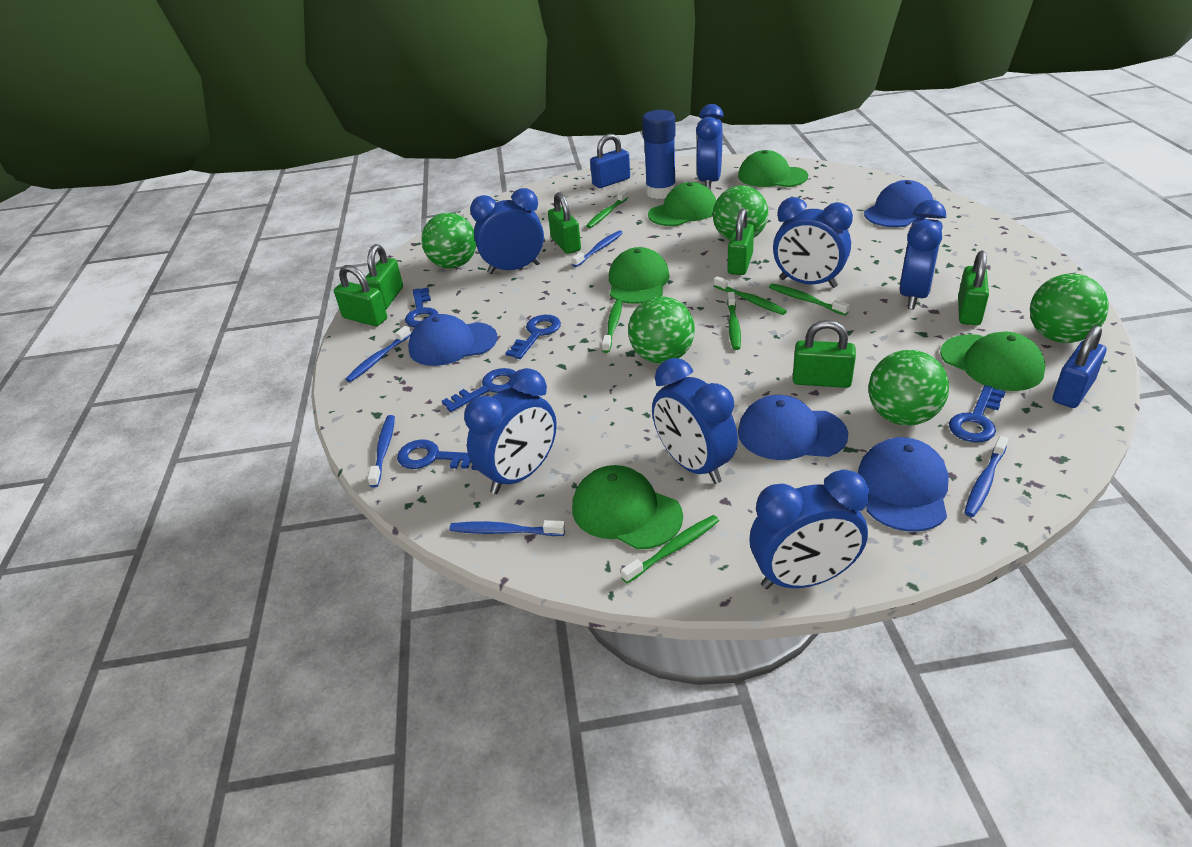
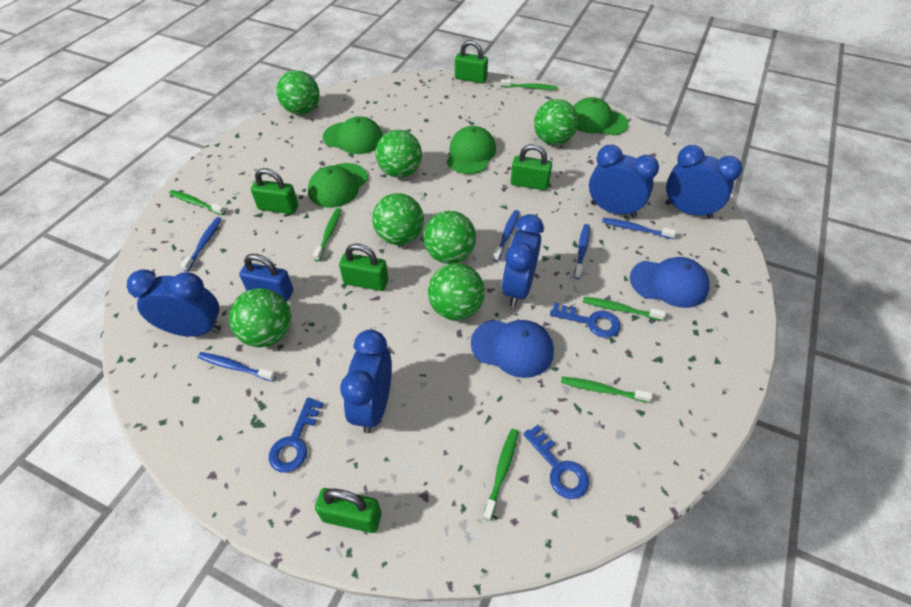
blue cap: 4 -> 2
blue clock: 7 -> 5
blue glue stick: 1 -> 0
blue key: 5 -> 3
blue padlock: 2 -> 1
green ball: 5 -> 7
green cap: 5 -> 4
green padlock: 6 -> 5

